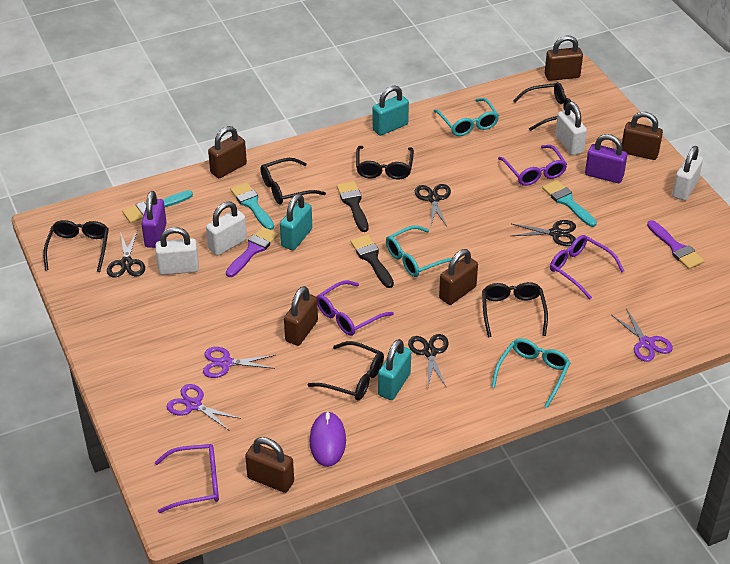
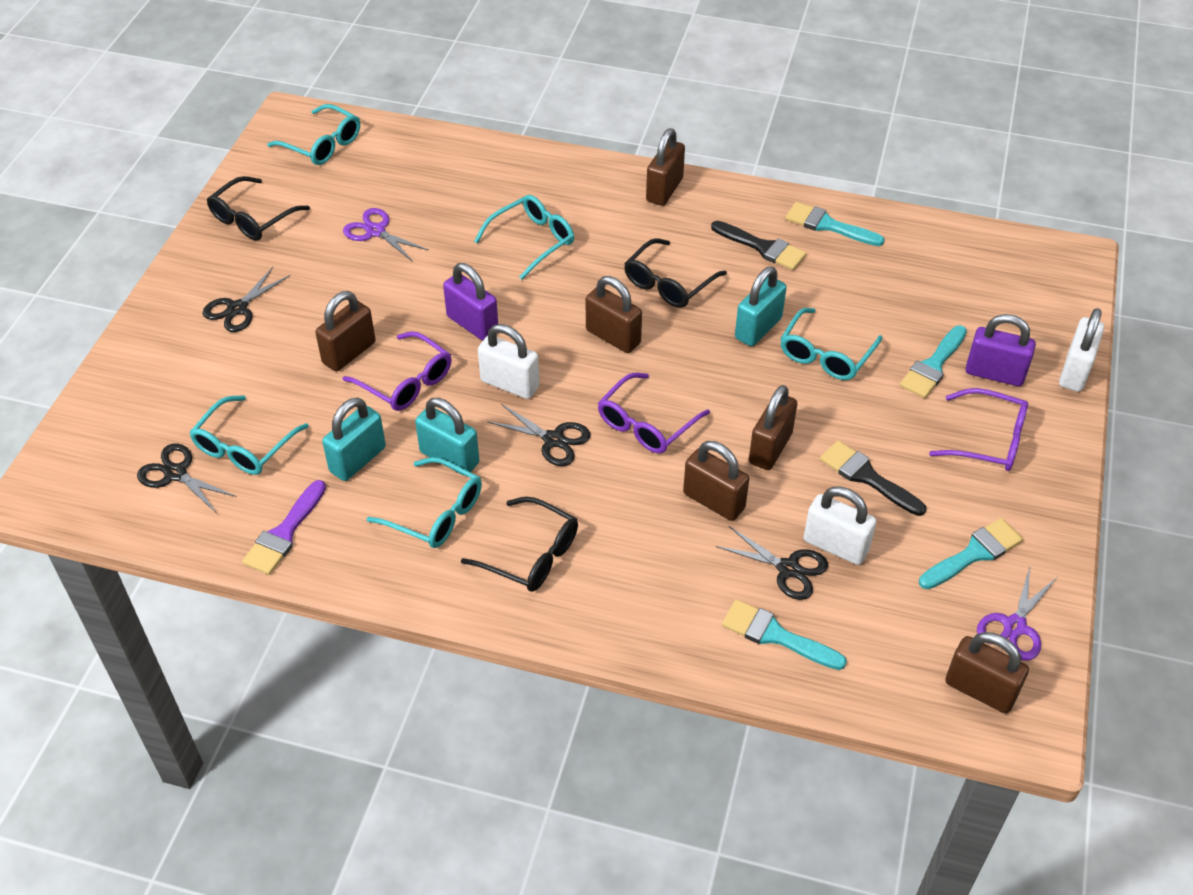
black glasses: 6 -> 3
purple brush: 2 -> 1
purple glasses: 4 -> 3
purple mouse: 1 -> 0
purple scissors: 3 -> 2
turquoise brush: 3 -> 4
turquoise glasses: 3 -> 5
white padlock: 4 -> 3

